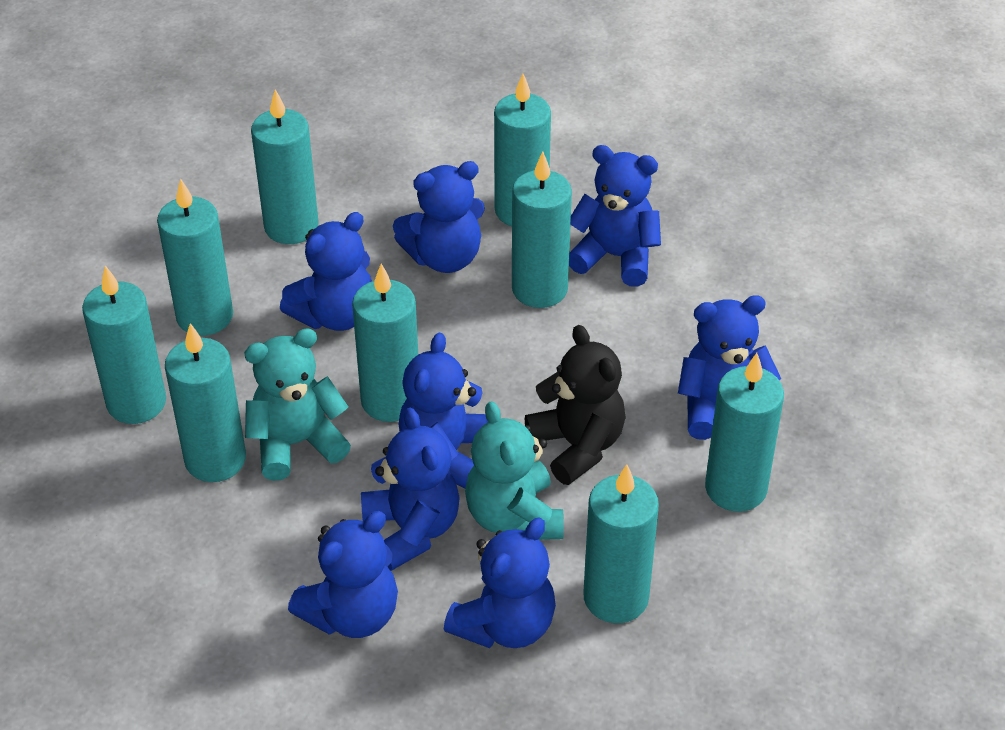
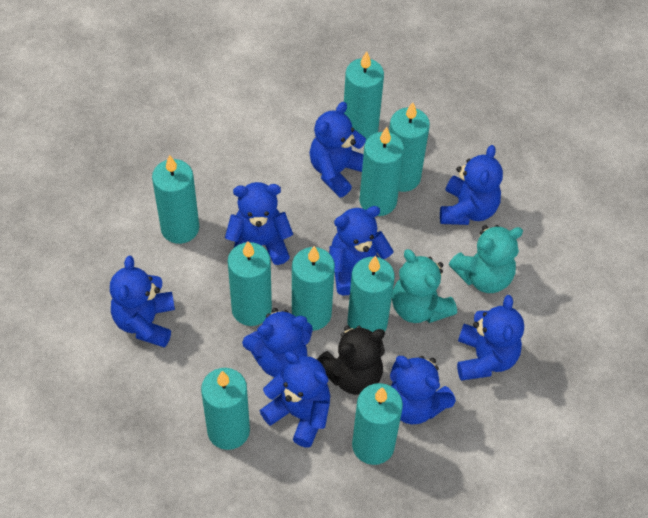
blue teddy bear: 8 -> 9

